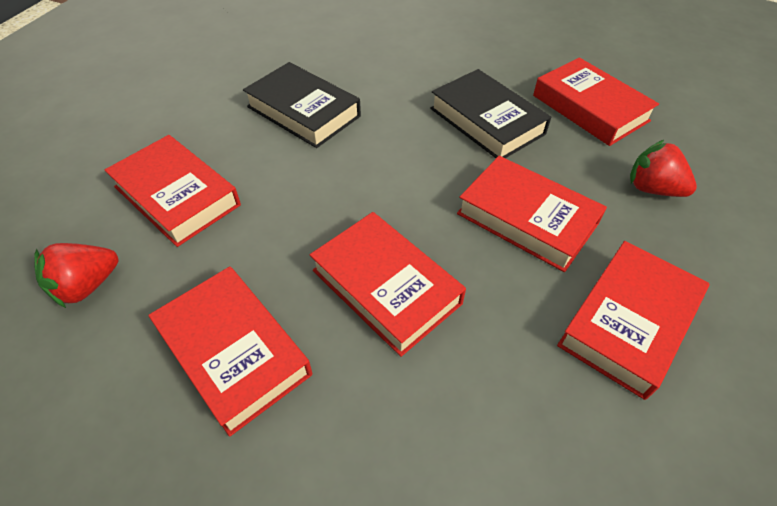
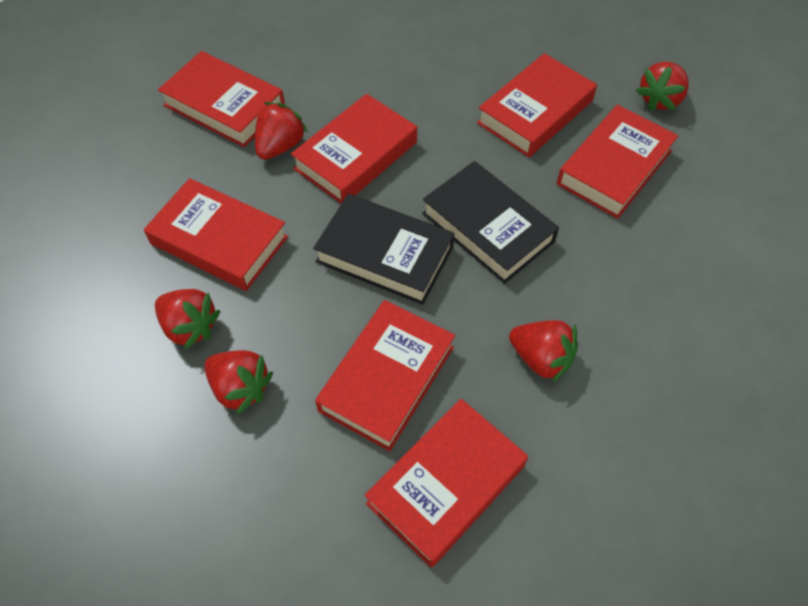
red book: 6 -> 7
red strawberry: 2 -> 5

